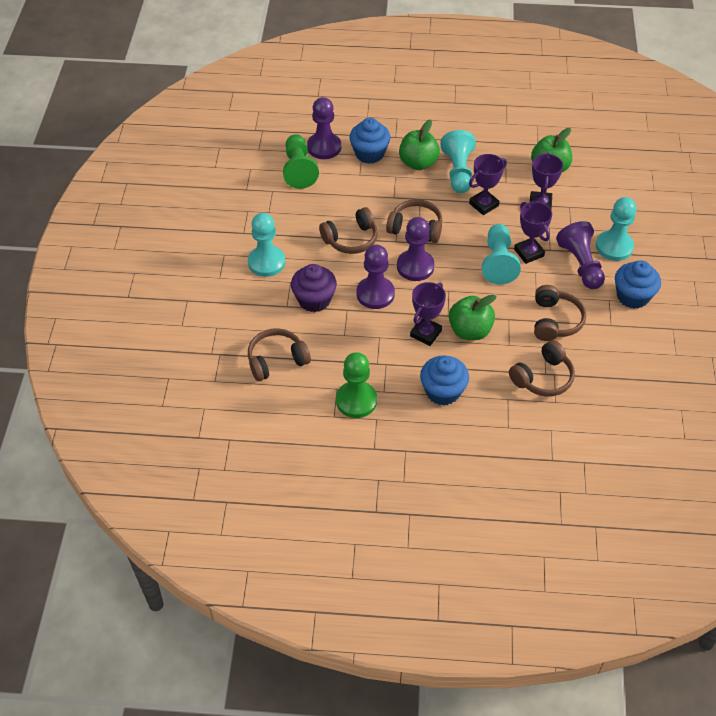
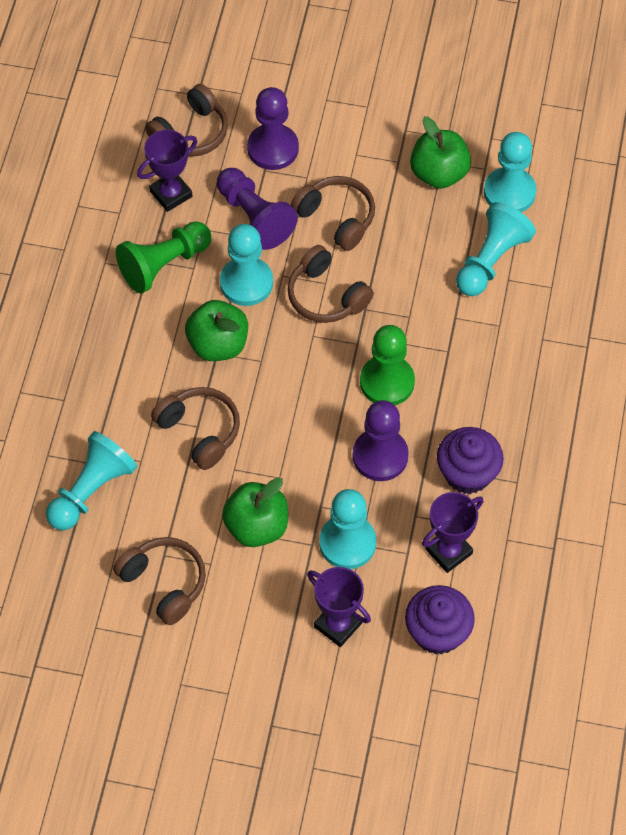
blue cupcake: 3 -> 0
purple cupcake: 1 -> 2
purple pawn: 4 -> 3
purple trophy: 4 -> 3
turquoise pawn: 4 -> 5

